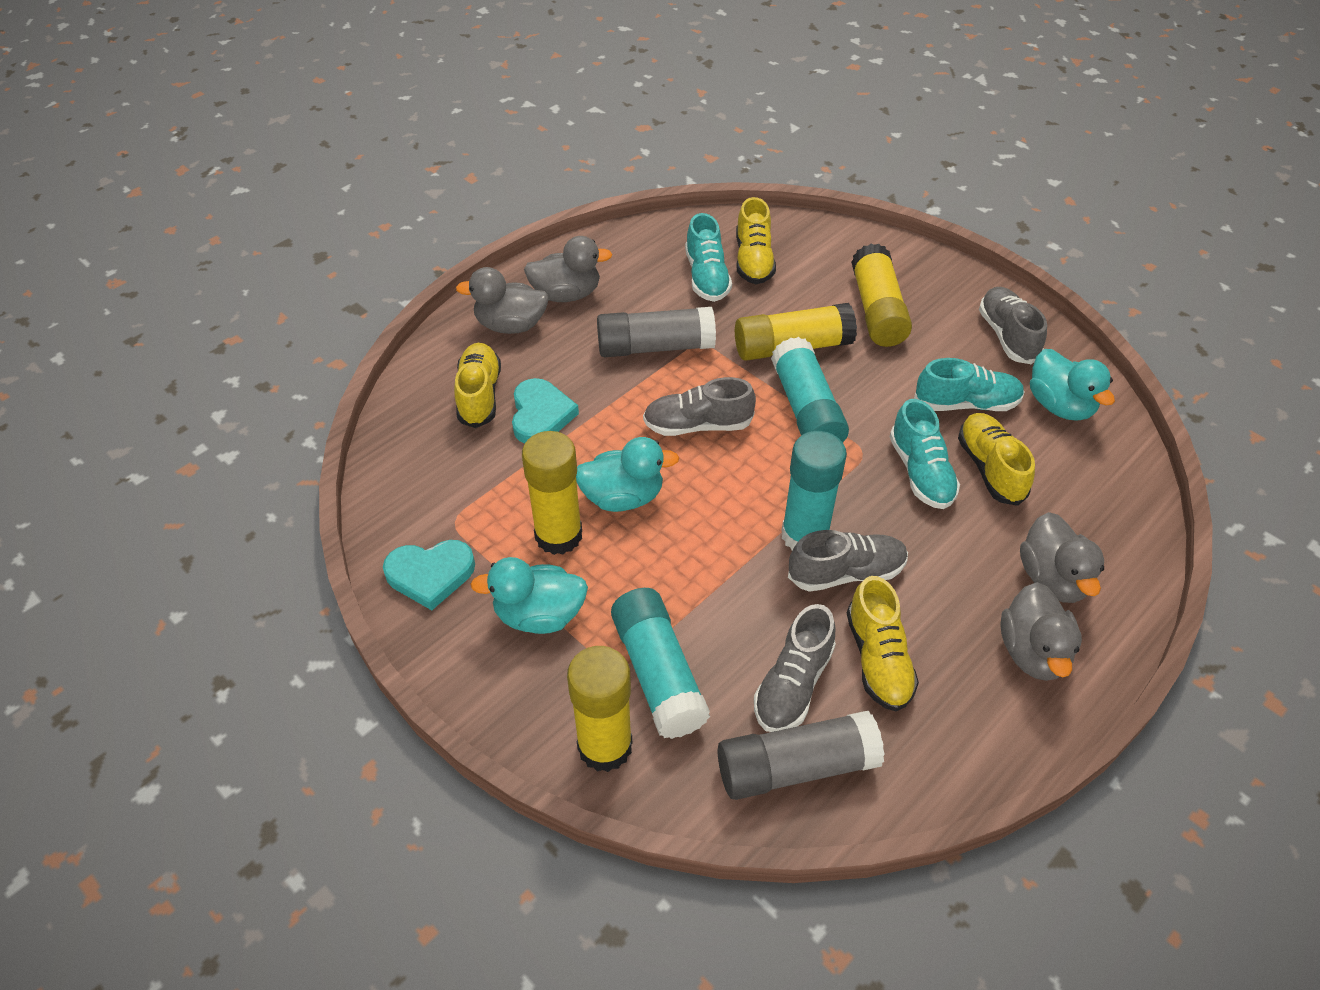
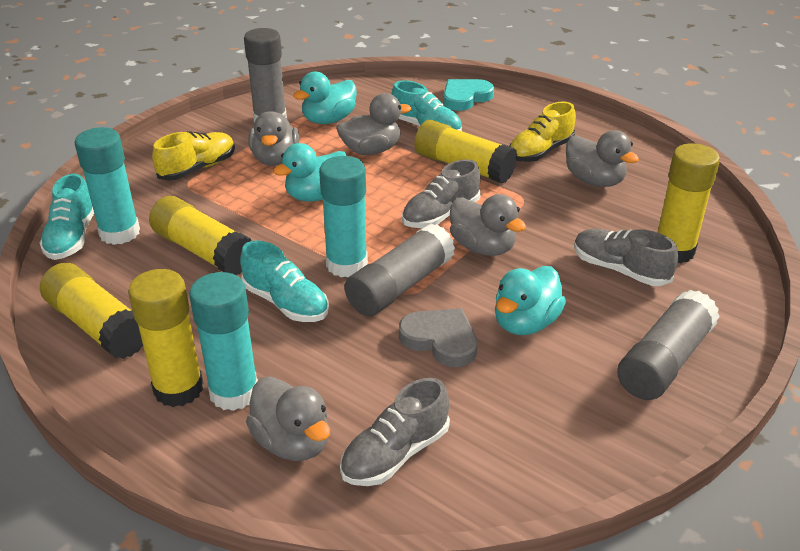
grey duck: 4 -> 5
grey glue stick: 2 -> 3
grey heart: 0 -> 1
grey shoe: 4 -> 3
turquoise heart: 2 -> 1
yellow glue stick: 4 -> 5
yellow shoe: 4 -> 2

